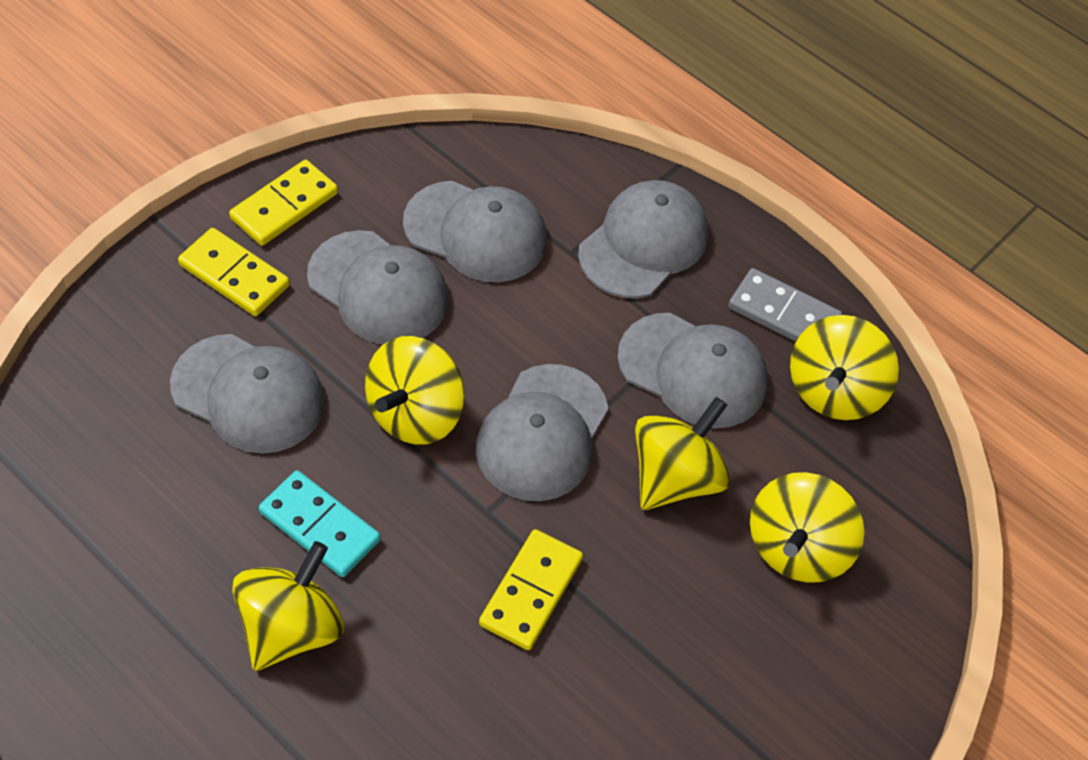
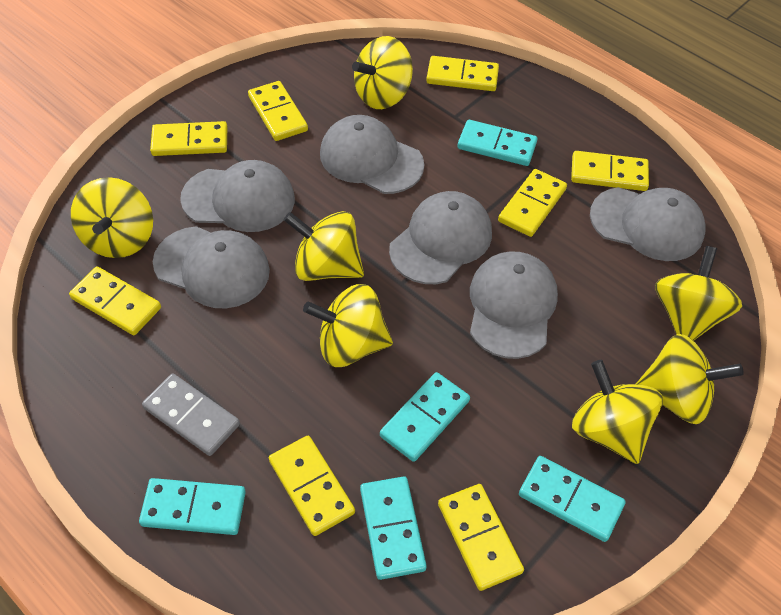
turquoise domino: 1 -> 5
yellow domino: 3 -> 8
yellow spinning top: 5 -> 7

